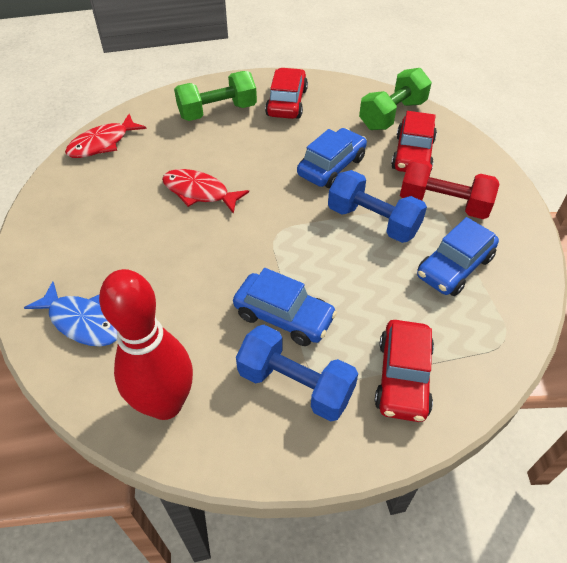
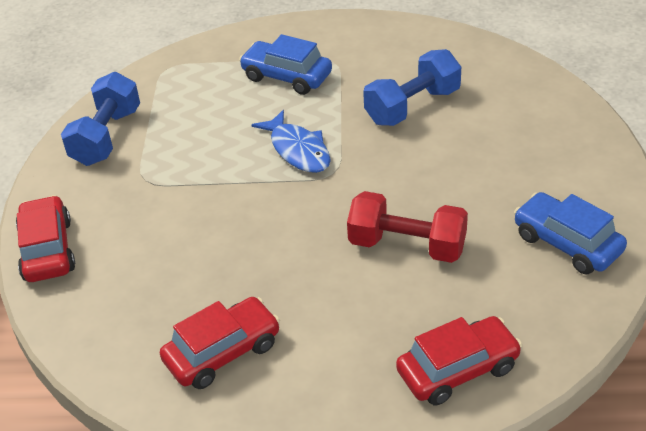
blue car: 3 -> 2
green dumbbell: 2 -> 0
red bowling pin: 1 -> 0
red fish: 2 -> 0

